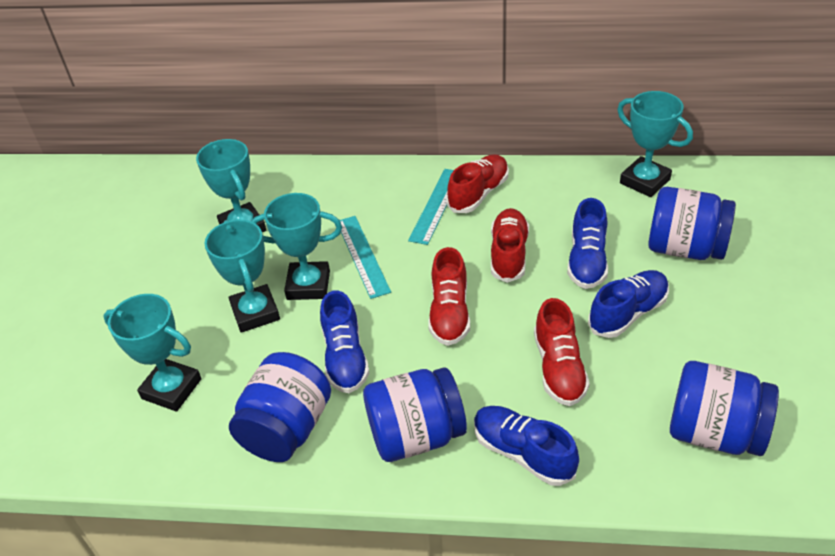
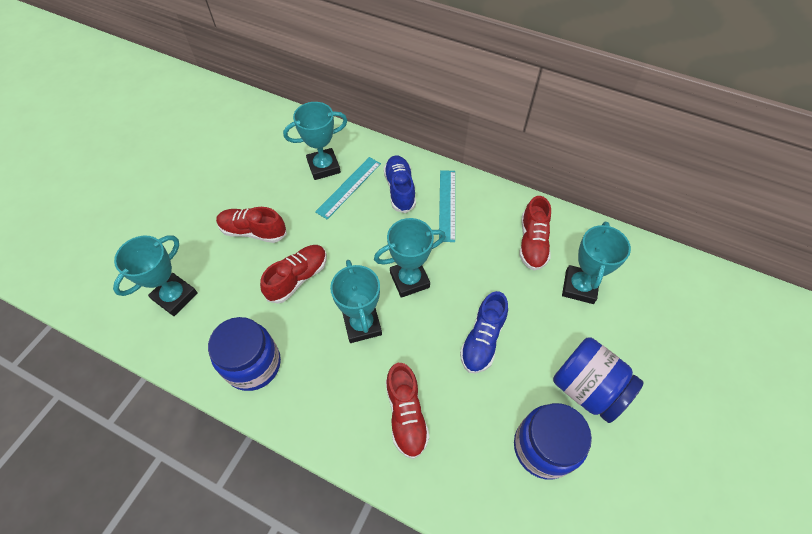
blue jar: 4 -> 3
blue shoe: 4 -> 2

